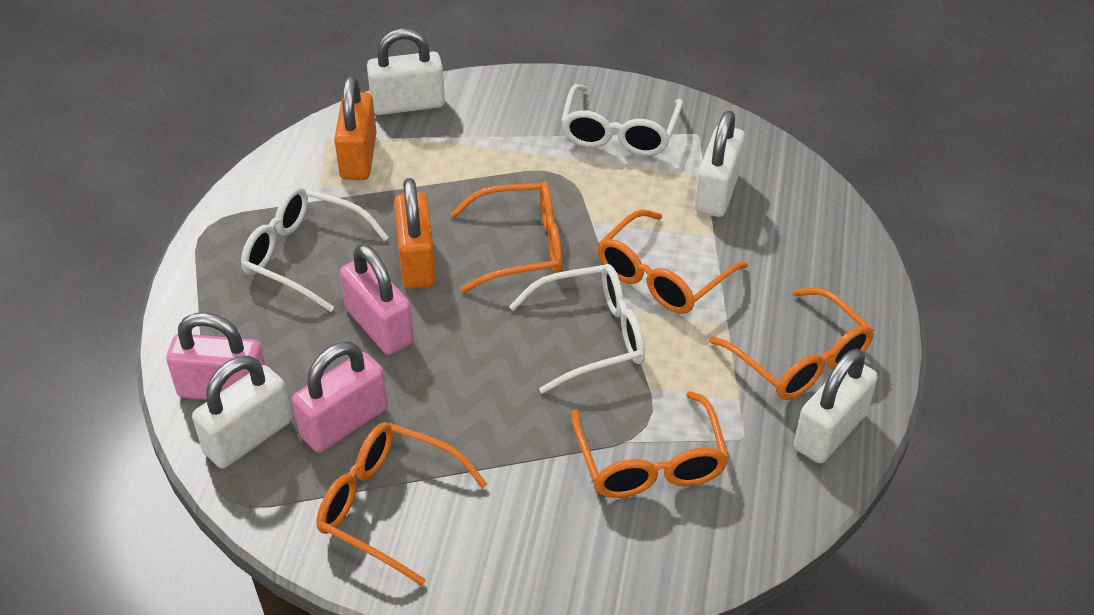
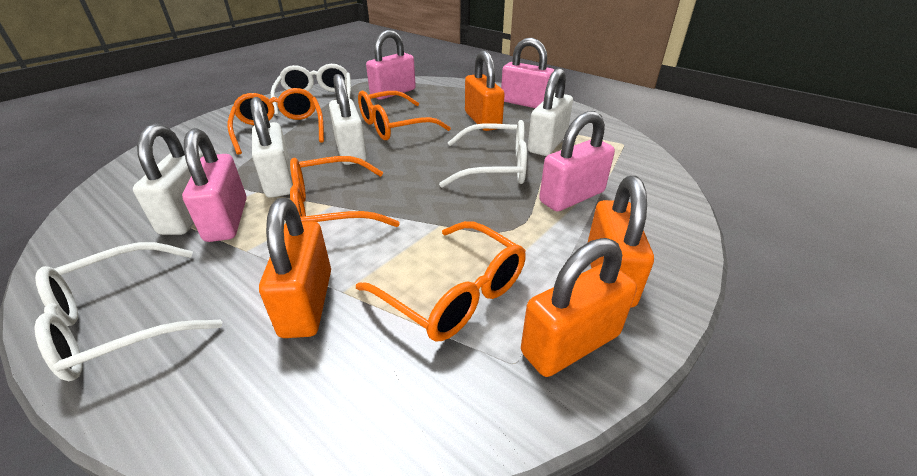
orange glasses: 5 -> 4
orange padlock: 2 -> 4
pink padlock: 3 -> 4

